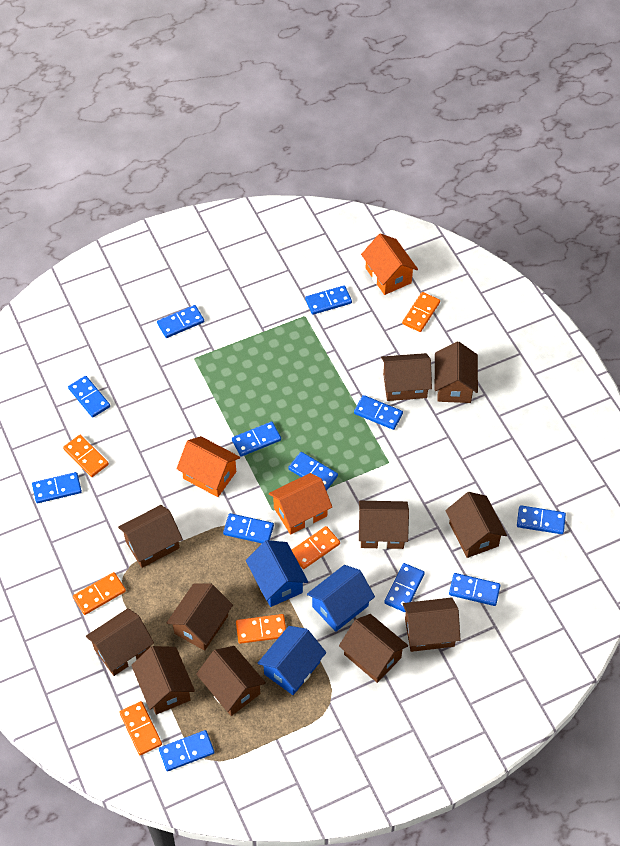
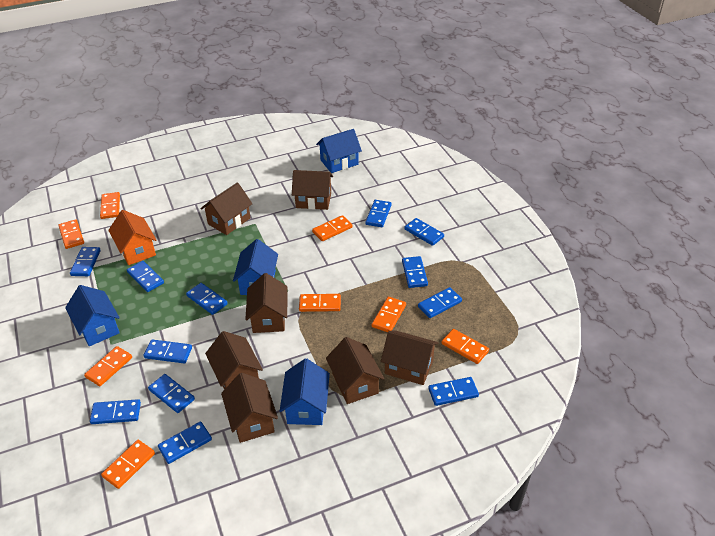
blue house: 3 -> 4
brown house: 11 -> 7
orange domino: 6 -> 8
orange house: 3 -> 1

